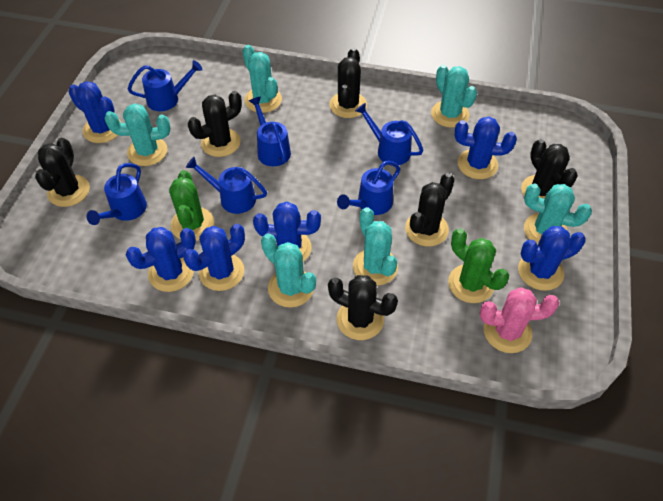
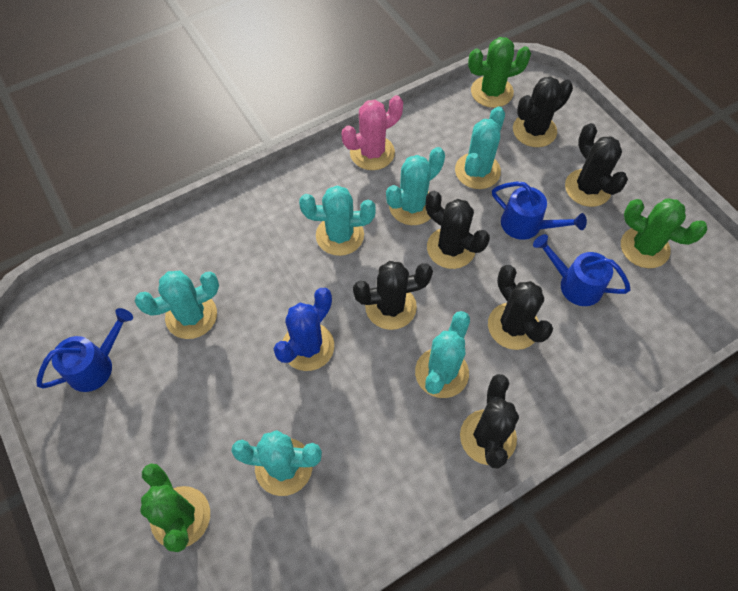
blue cactus: 6 -> 1
blue watering can: 6 -> 3
green cactus: 2 -> 3

